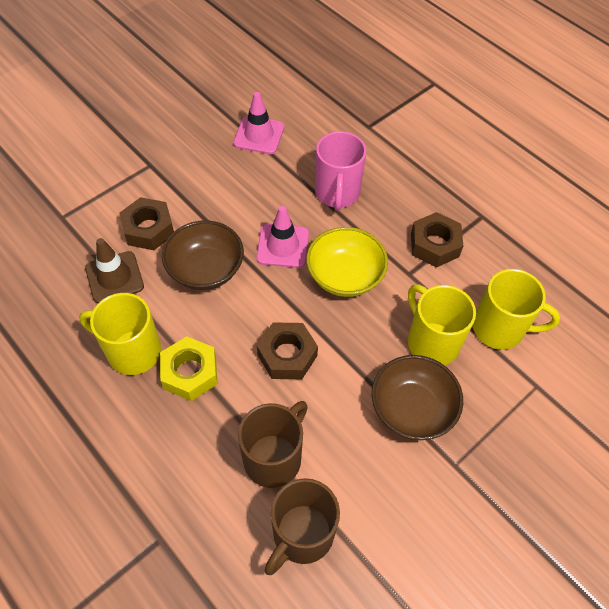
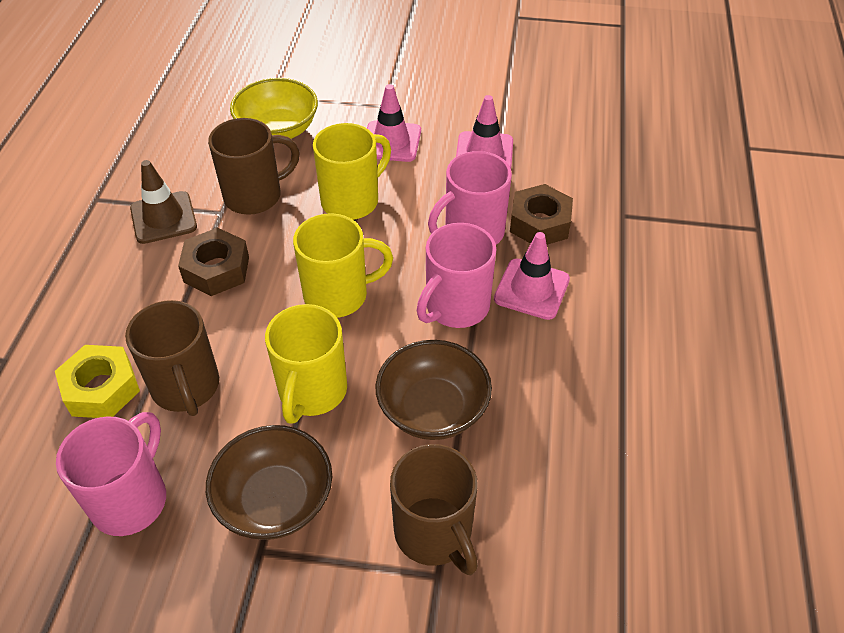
brown mug: 2 -> 3
brown nut: 3 -> 2
pink mug: 1 -> 3
pink traffic cone: 2 -> 3

